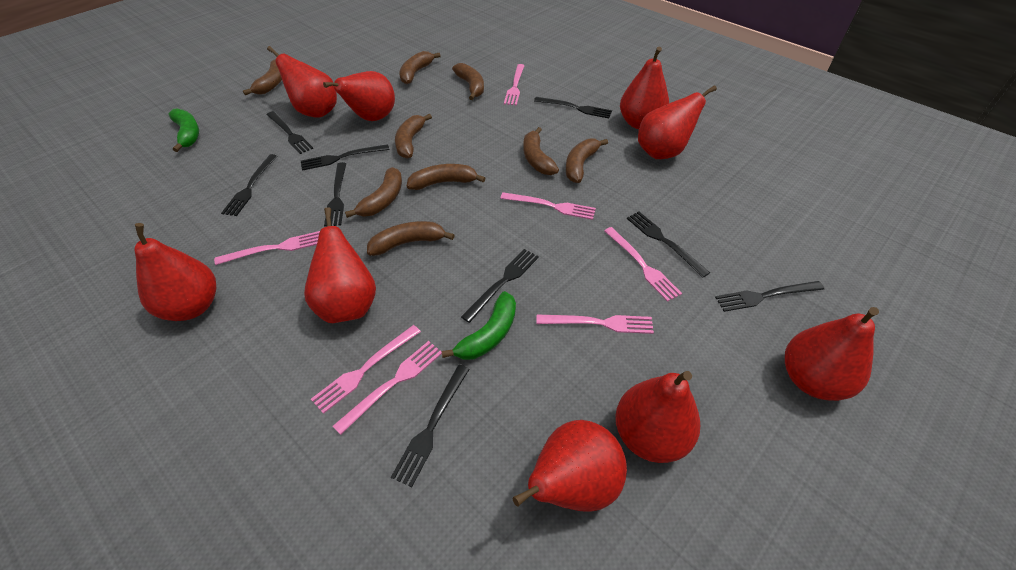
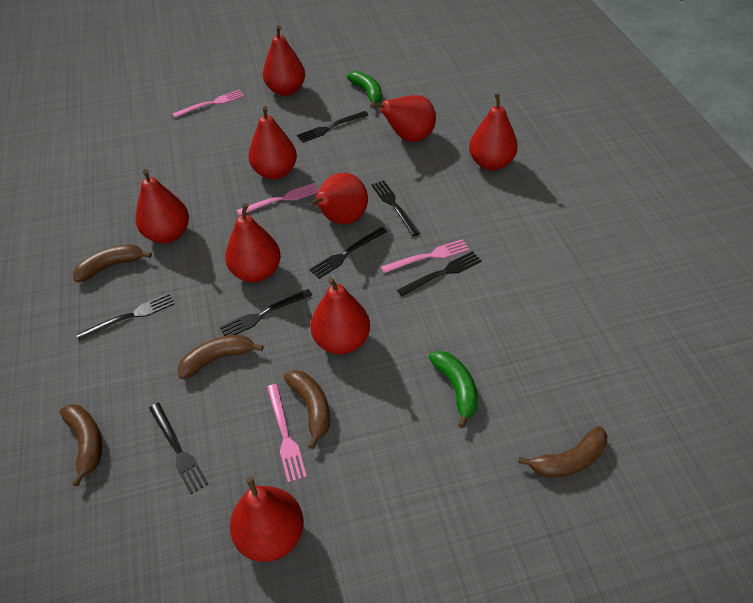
black fork: 9 -> 7
brown banana: 9 -> 5
pink fork: 7 -> 4

